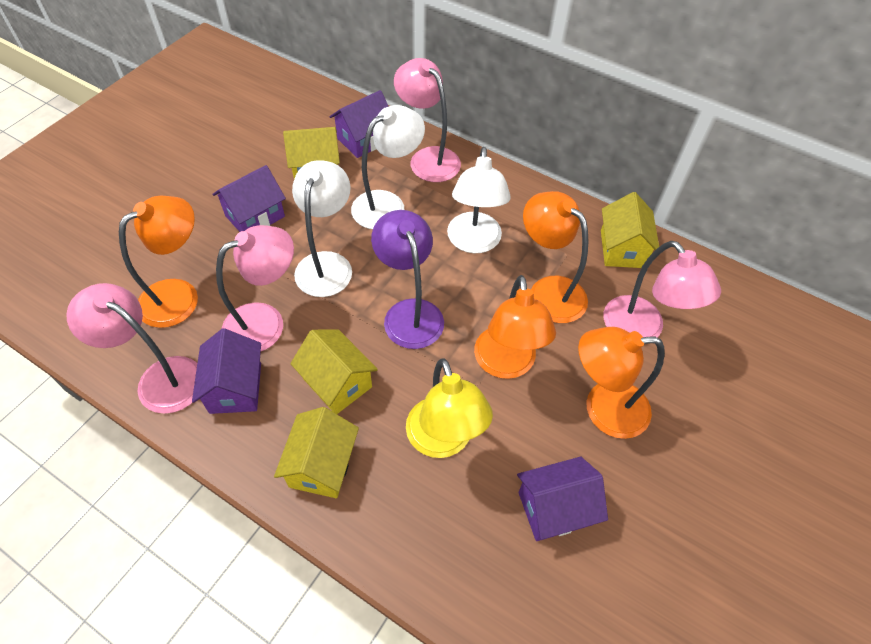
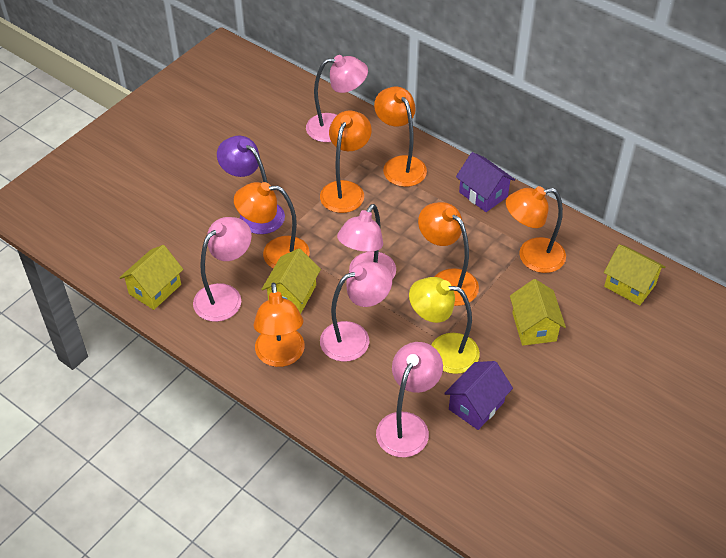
orange lamp: 4 -> 6
pink lamp: 4 -> 5
purple house: 4 -> 2
white lamp: 3 -> 0

